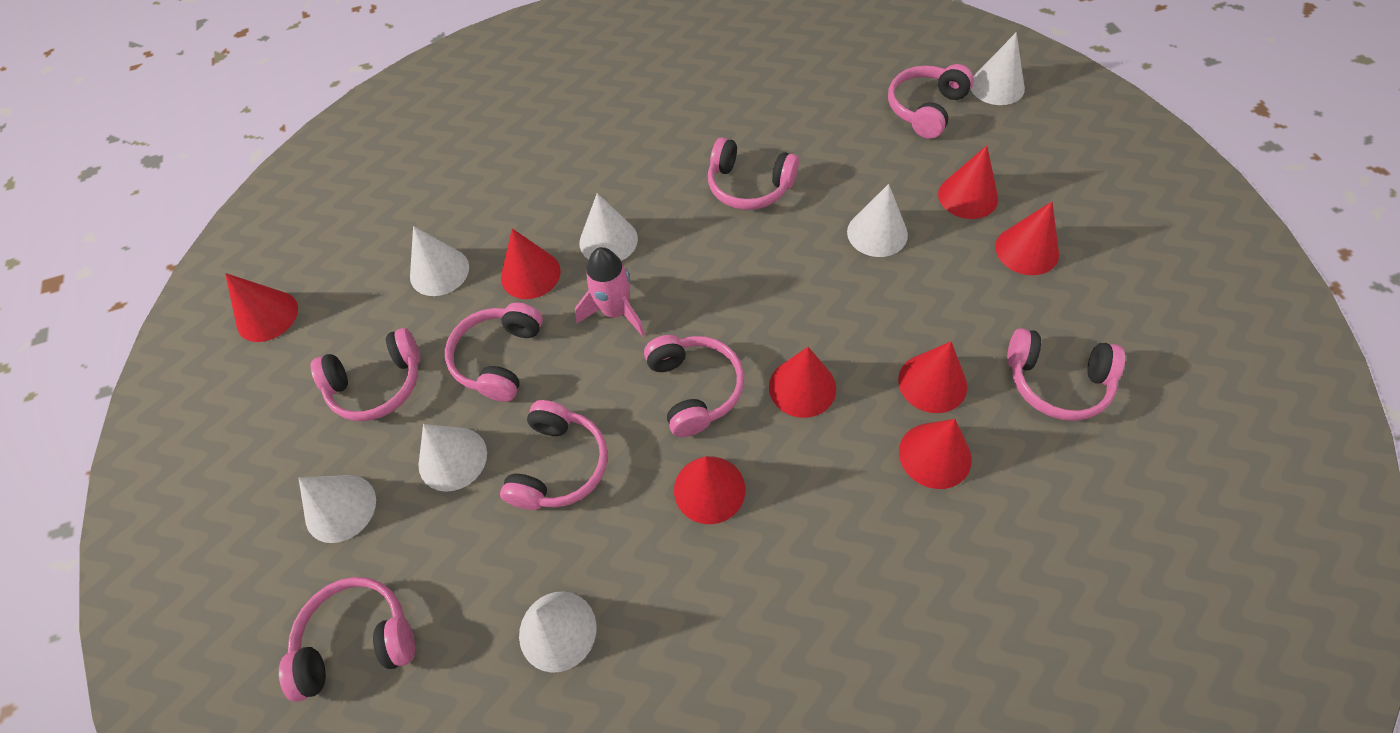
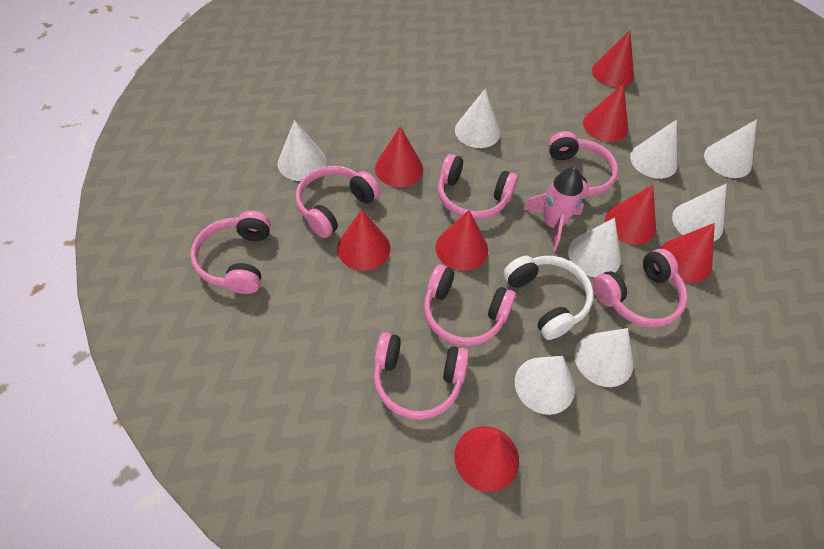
pink headphones: 8 -> 7
white cone: 7 -> 8
white headphones: 0 -> 1

